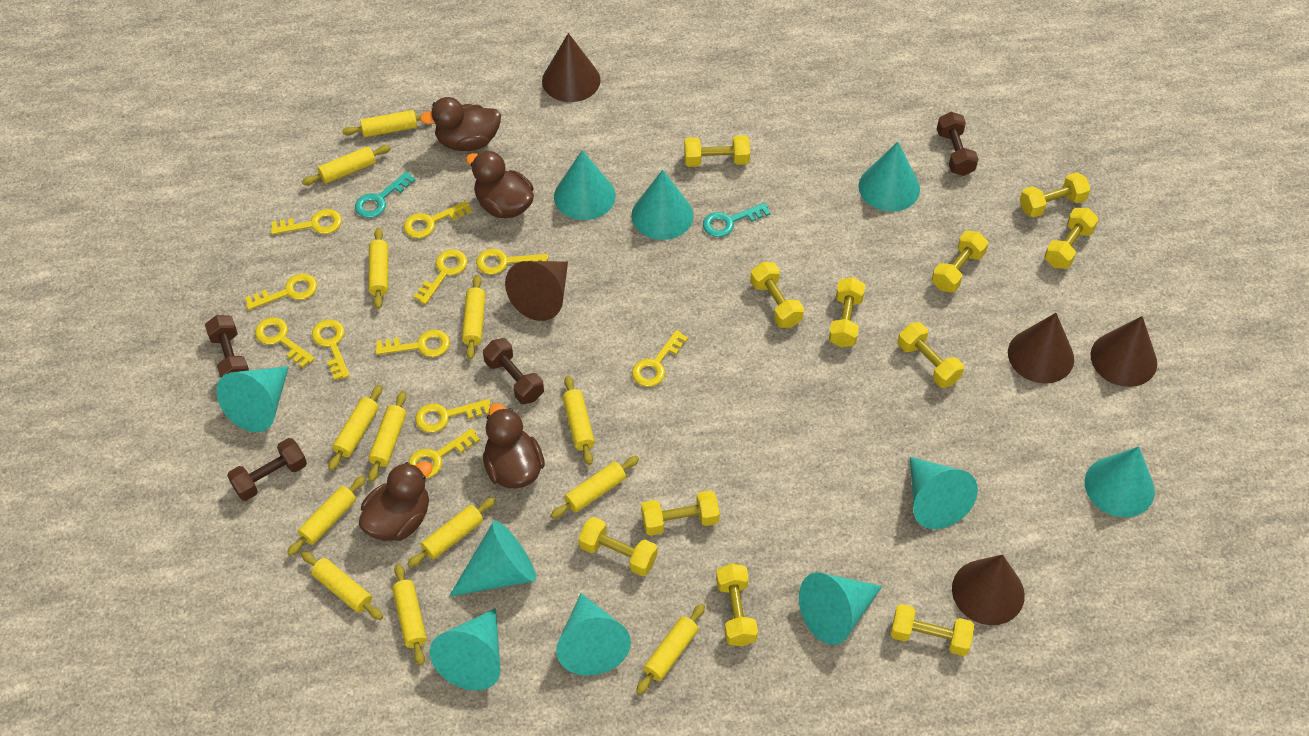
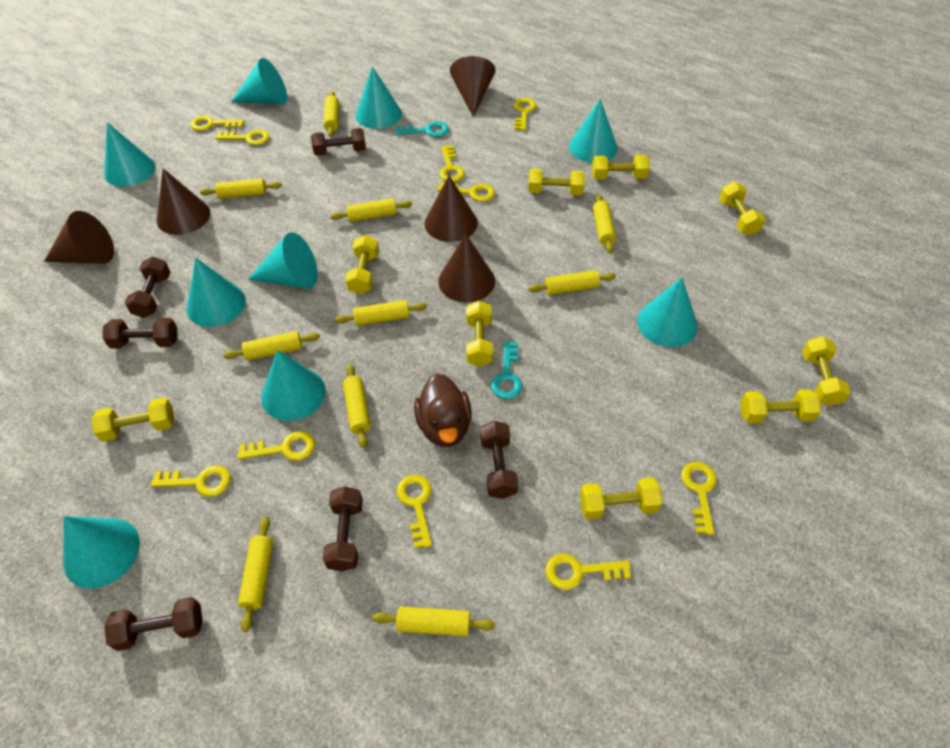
brown duck: 4 -> 1
brown dumbbell: 4 -> 6
turquoise cone: 10 -> 9
yellow dumbbell: 11 -> 9
yellow key: 11 -> 10
yellow rolling pin: 13 -> 10

